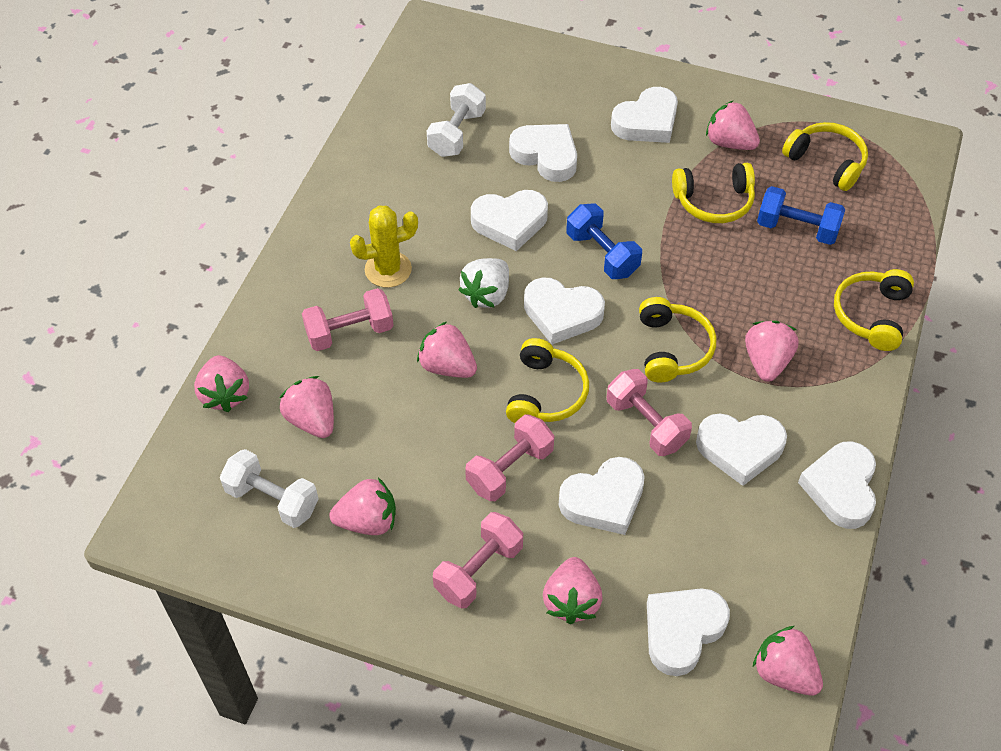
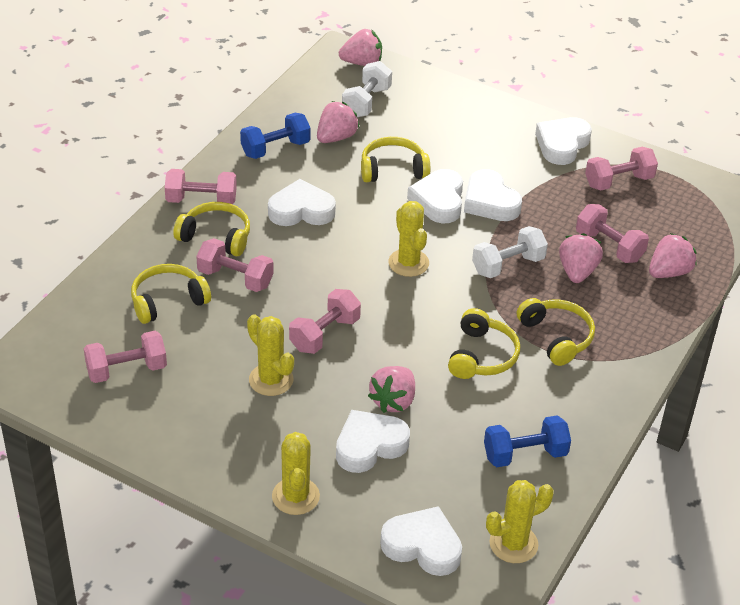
pink dumbbell: 4 -> 6
pink strawberry: 8 -> 5
white heart: 8 -> 6
white strawberry: 1 -> 0
yellow cactus: 1 -> 4

